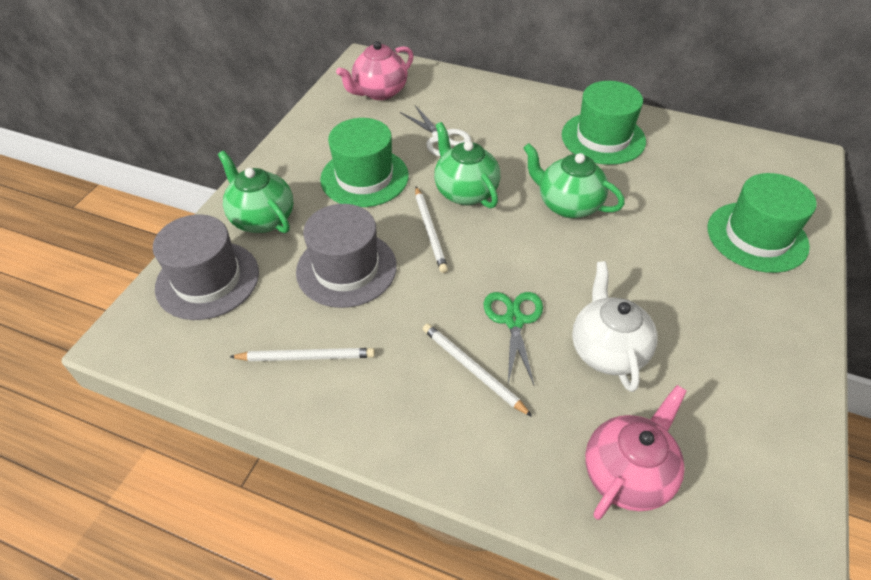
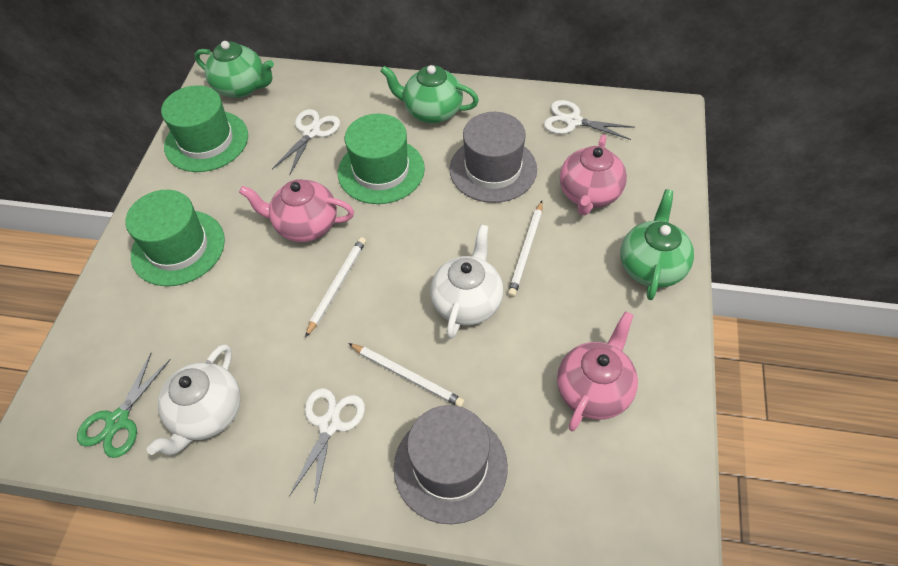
pink teapot: 2 -> 3
white scissors: 1 -> 3
white teapot: 1 -> 2

